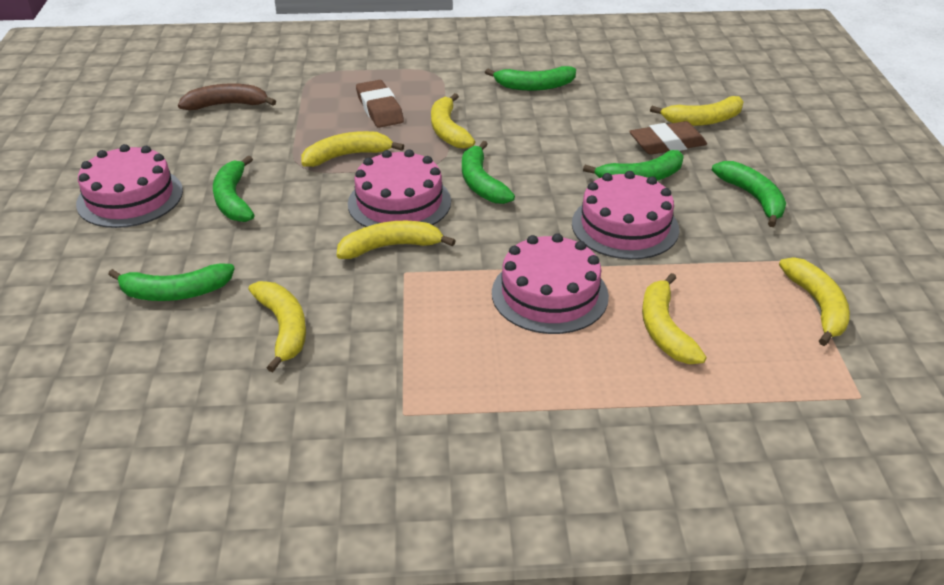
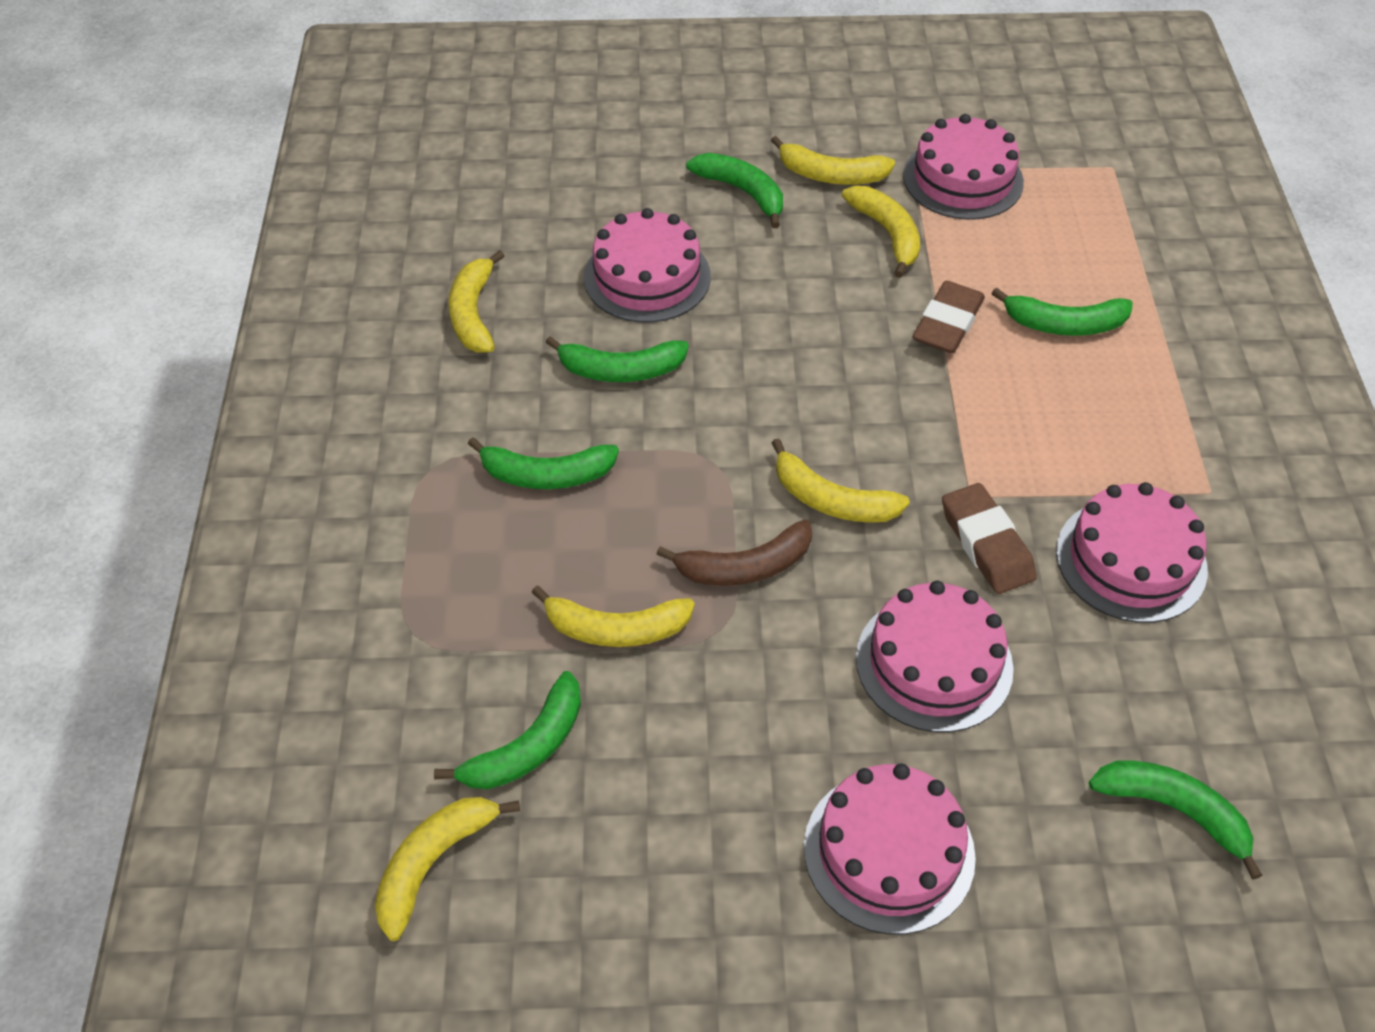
pink cake: 4 -> 5
yellow banana: 7 -> 6

